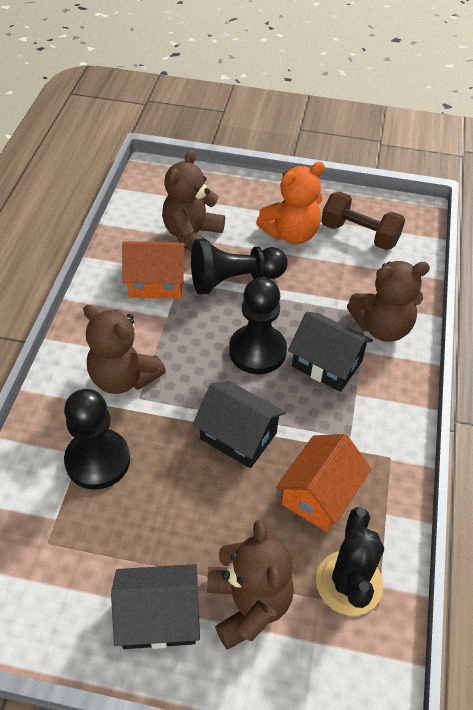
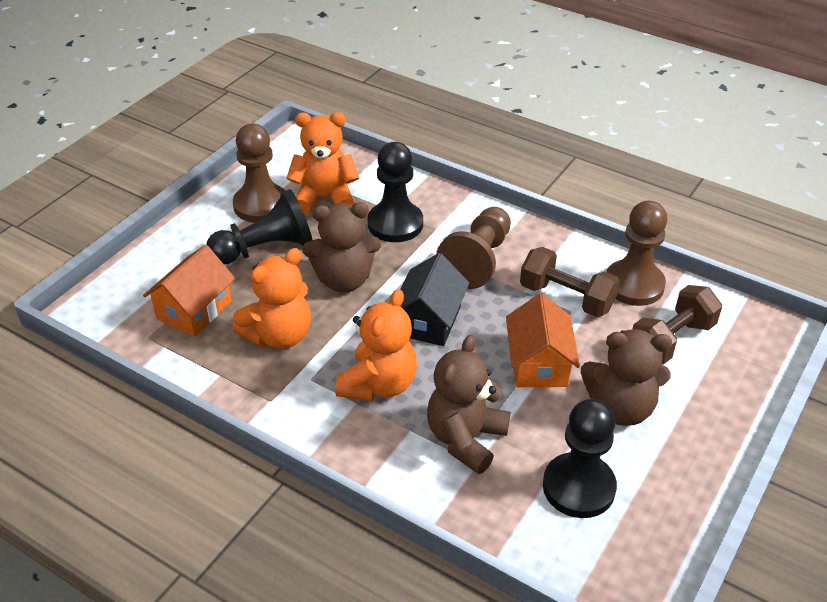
black cactus: 1 -> 0
black house: 3 -> 1
brown dumbbell: 1 -> 2
brown pawn: 0 -> 3
brown teddy bear: 4 -> 3
orange teddy bear: 1 -> 3

